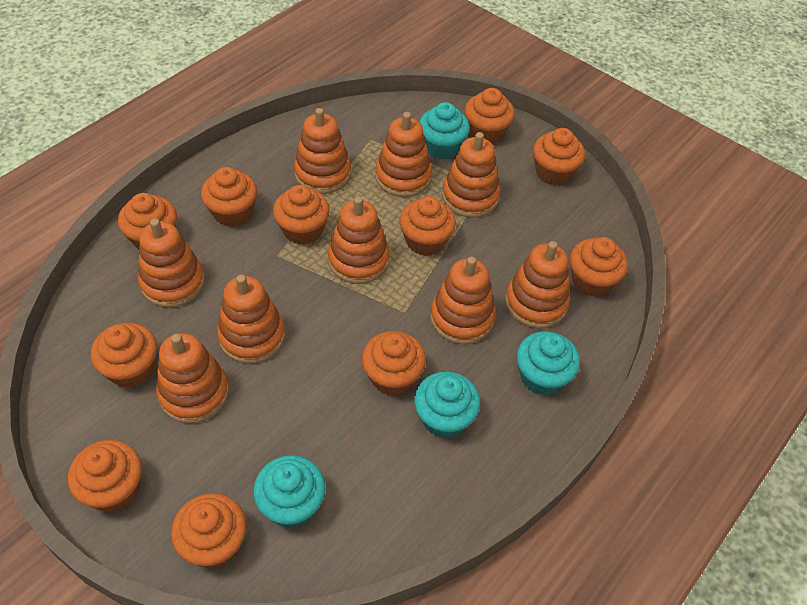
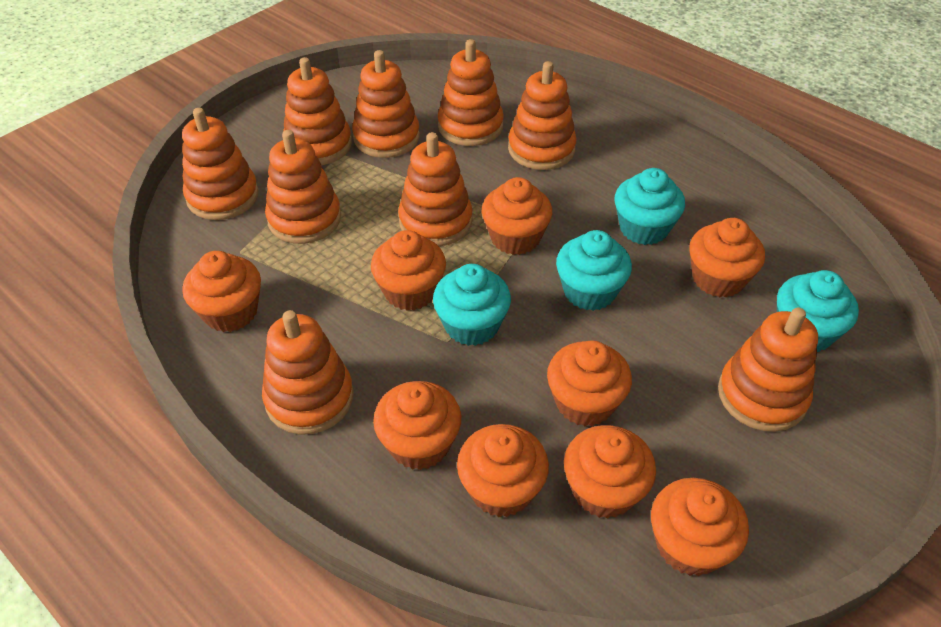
orange cupcake: 11 -> 9

